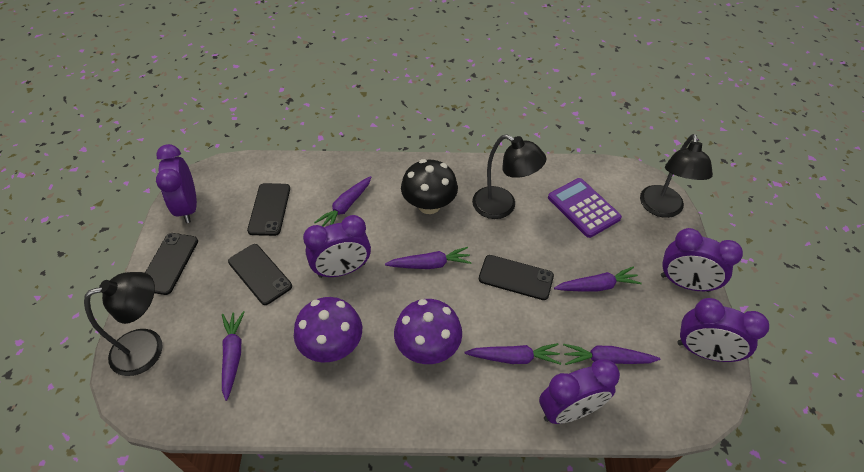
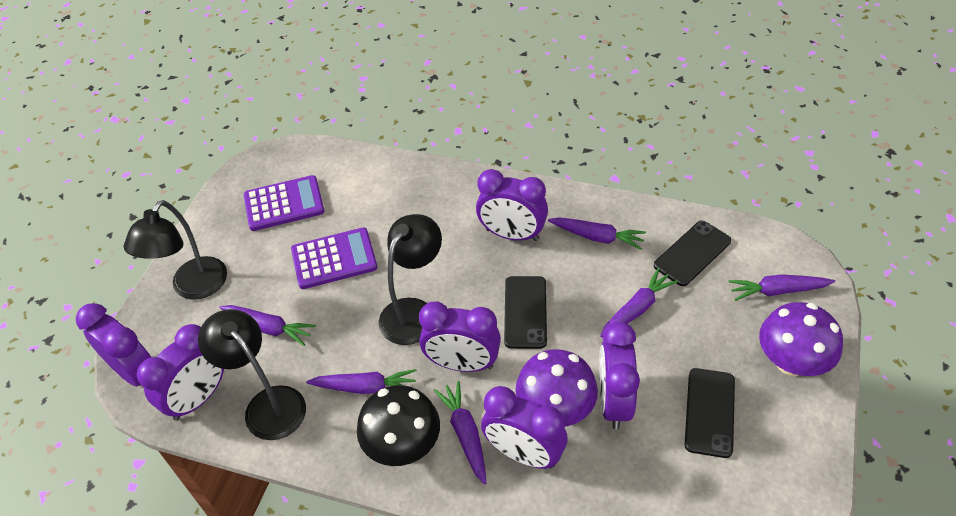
black phone: 4 -> 3
purple calculator: 1 -> 2
purple clock: 5 -> 6

